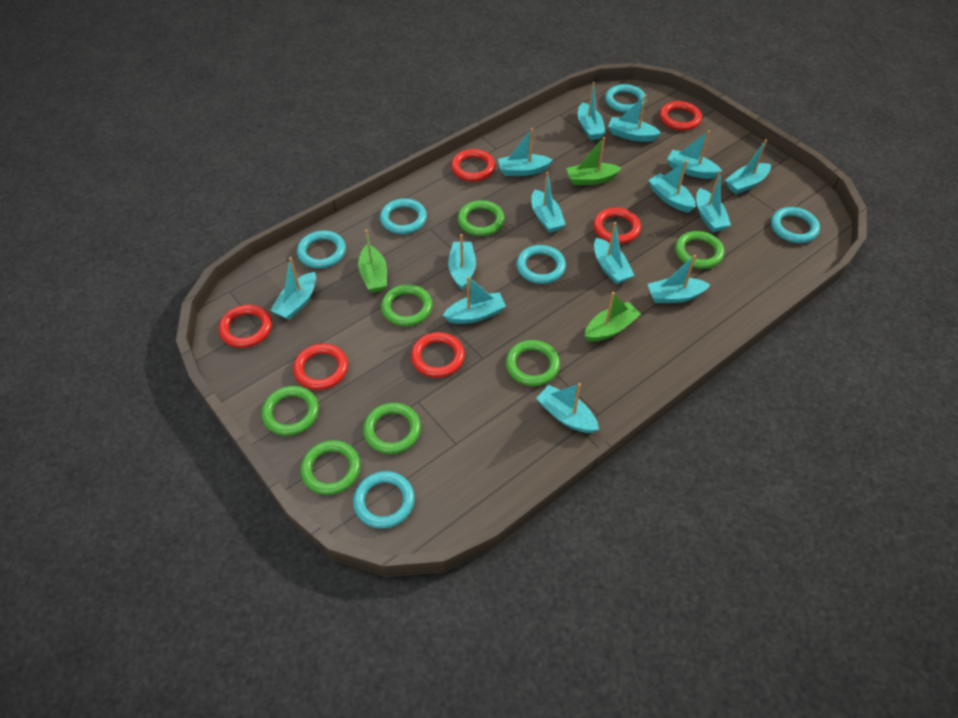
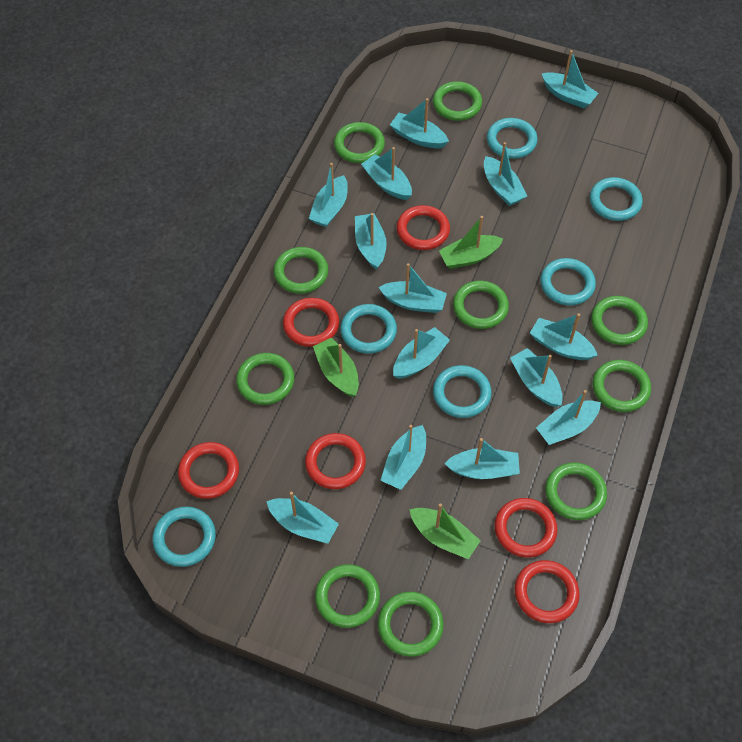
green ring: 7 -> 10

